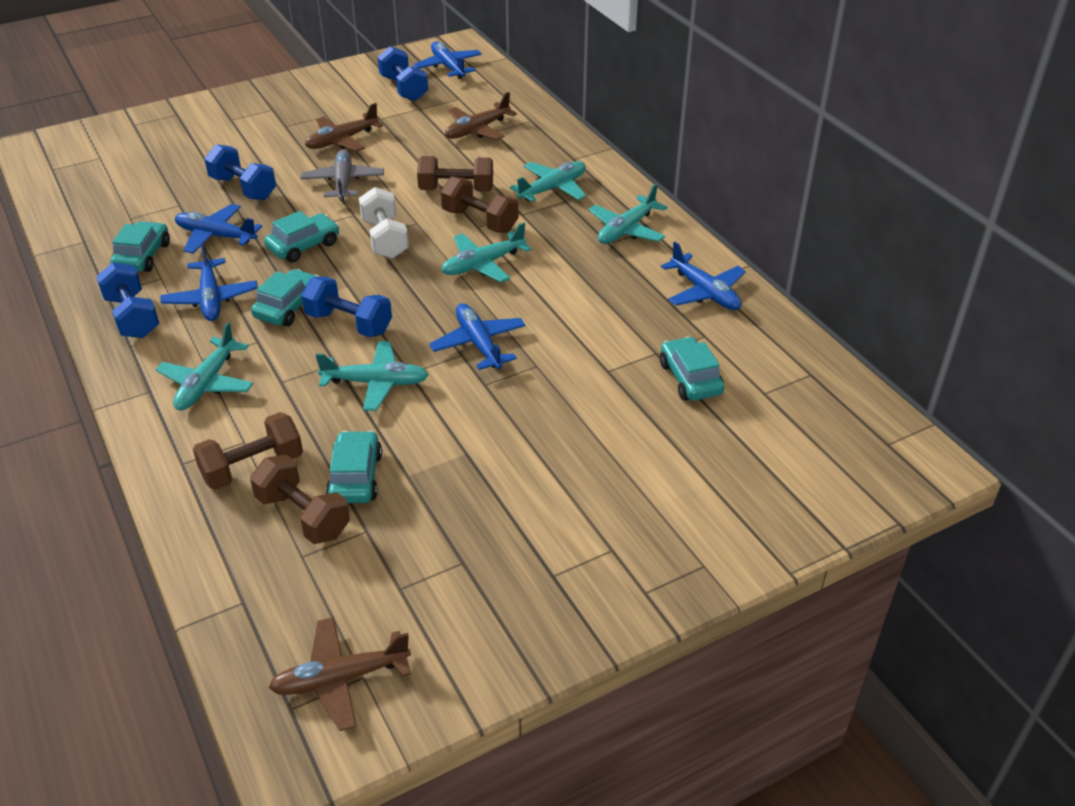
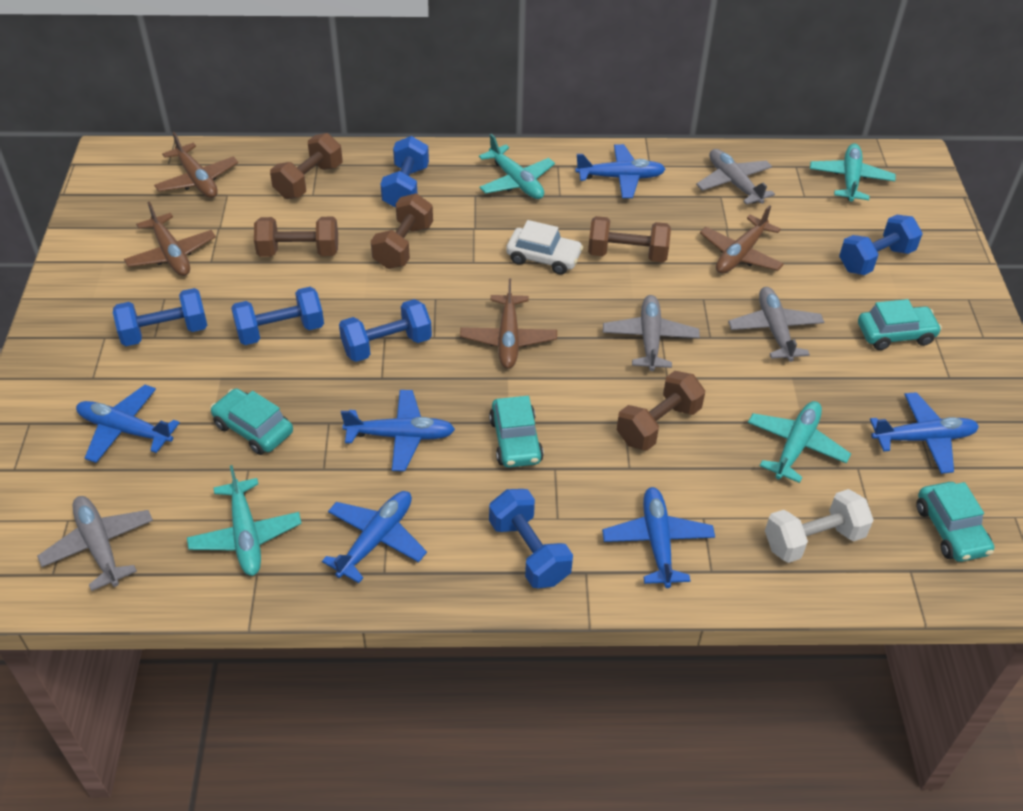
blue dumbbell: 4 -> 6
blue plane: 5 -> 6
brown dumbbell: 4 -> 5
brown plane: 3 -> 4
grey plane: 1 -> 4
turquoise car: 5 -> 4
turquoise plane: 5 -> 4
white car: 0 -> 1

